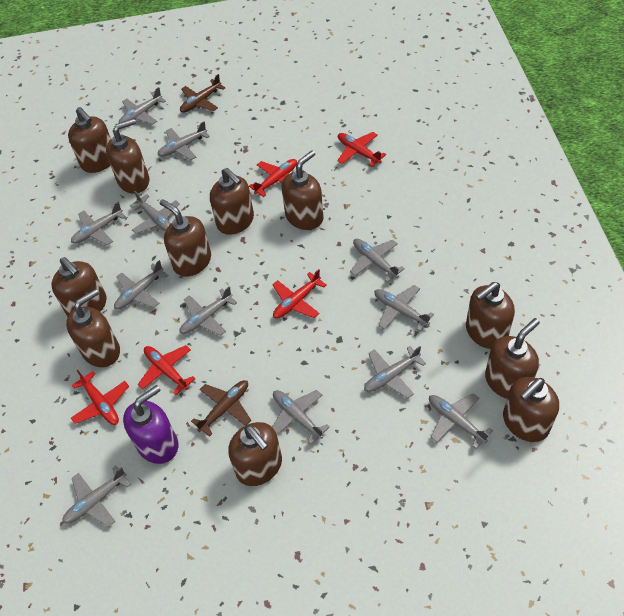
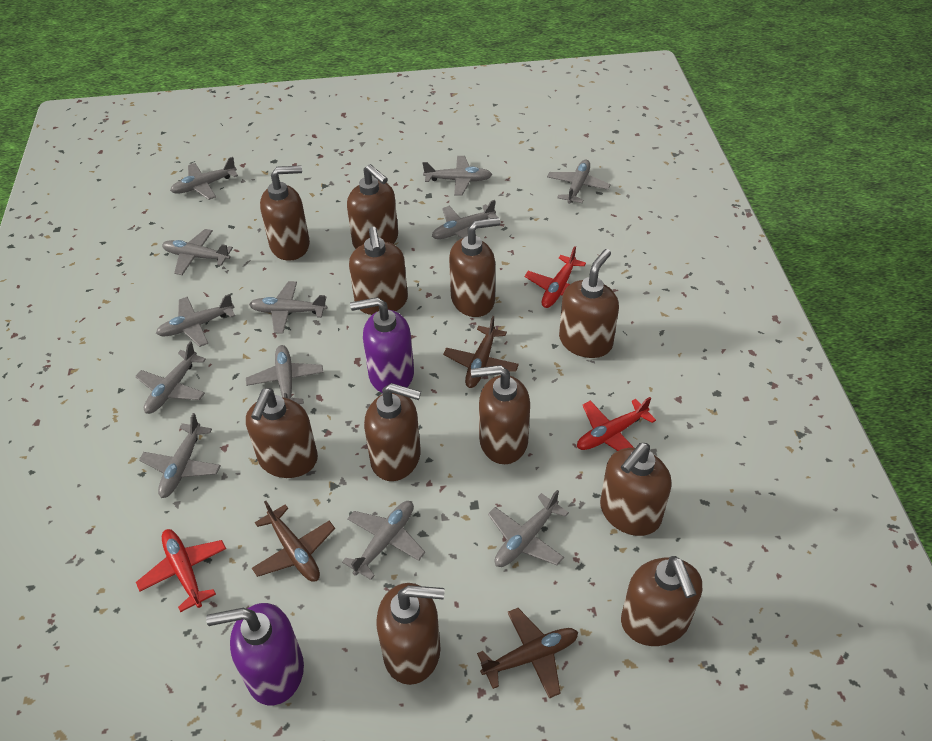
brown plane: 2 -> 3
purple soap dispenser: 1 -> 2
red plane: 5 -> 3

